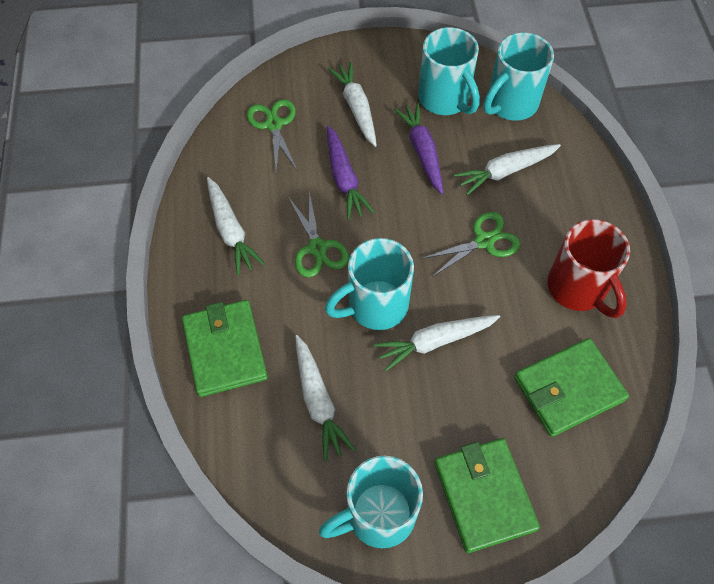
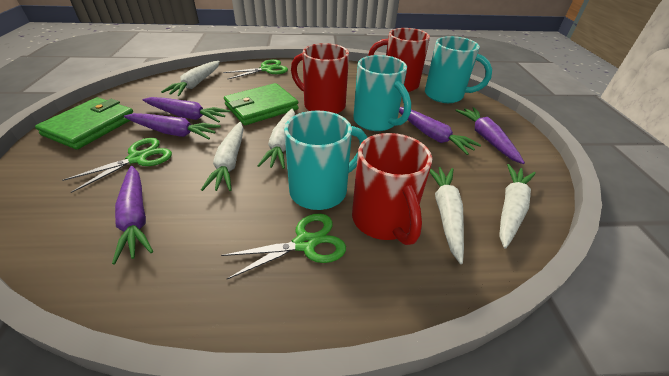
green wallet: 3 -> 2
purple carrot: 2 -> 5
red mug: 1 -> 3
turquoise mug: 4 -> 3

